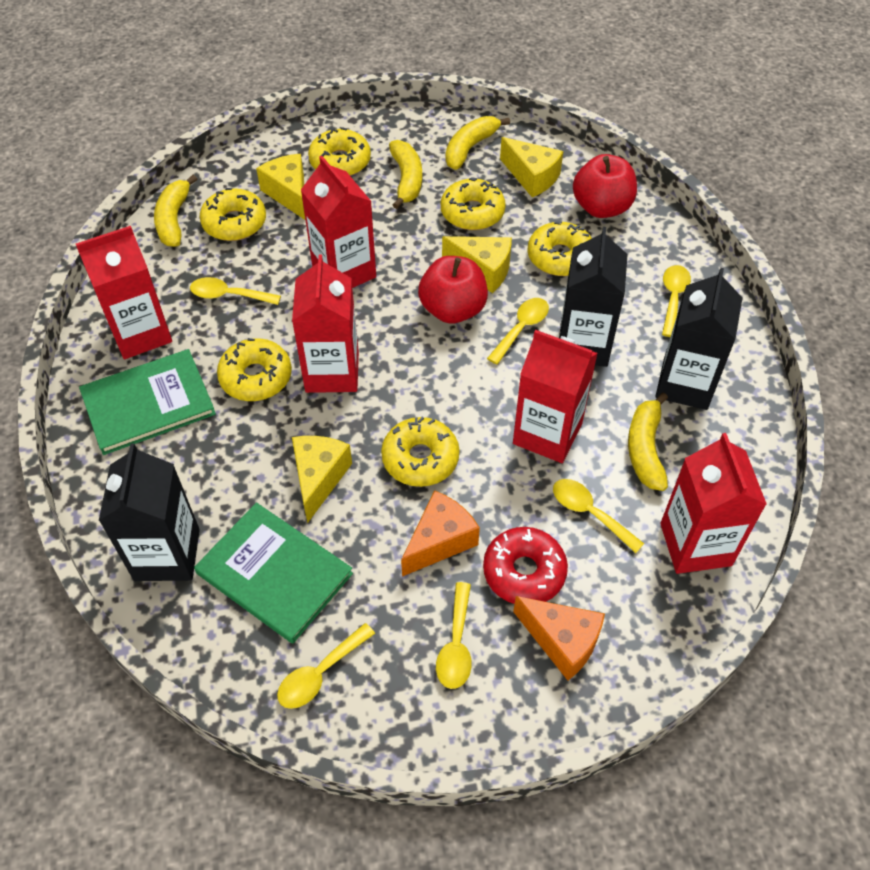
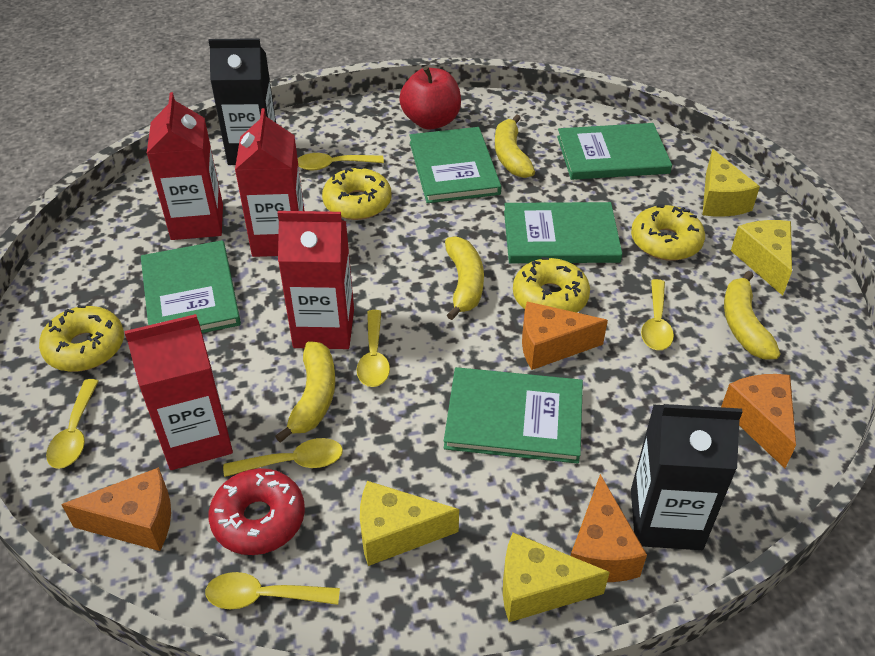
black carton: 3 -> 2
green book: 2 -> 5
orange cheese: 2 -> 4
red apple: 2 -> 1
red carton: 5 -> 4
yellow donut: 6 -> 4

